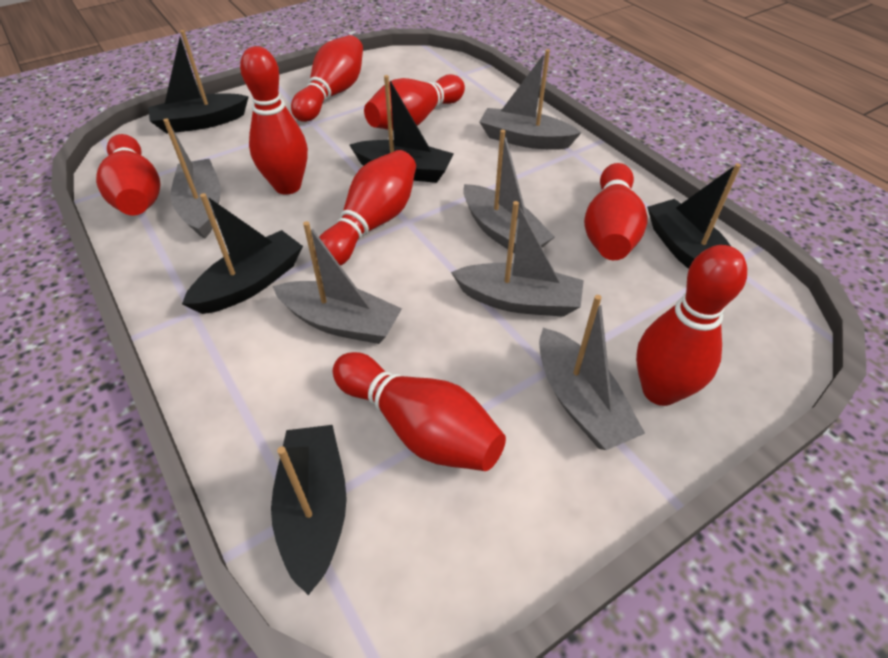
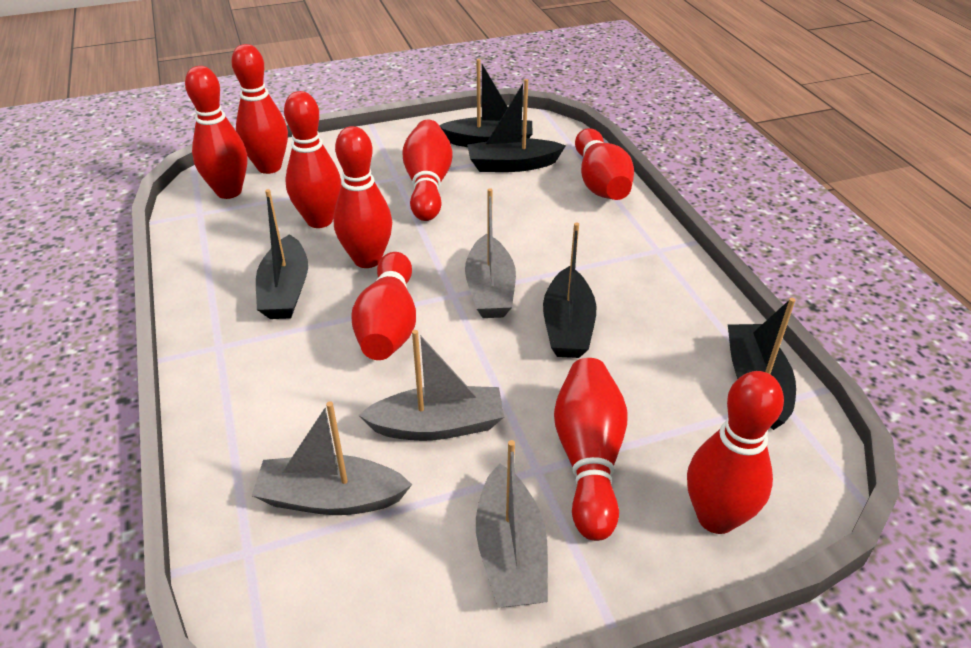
grey boat: 6 -> 4
red bowling pin: 8 -> 9

